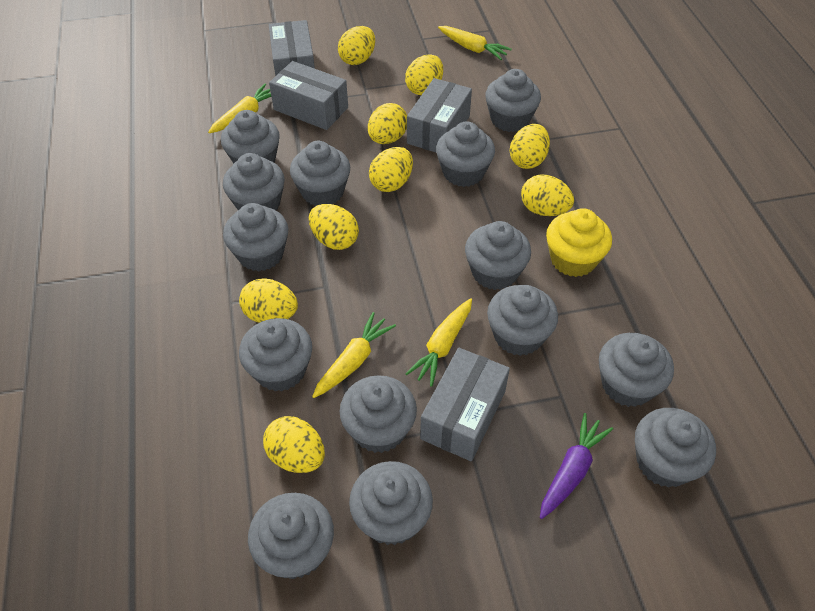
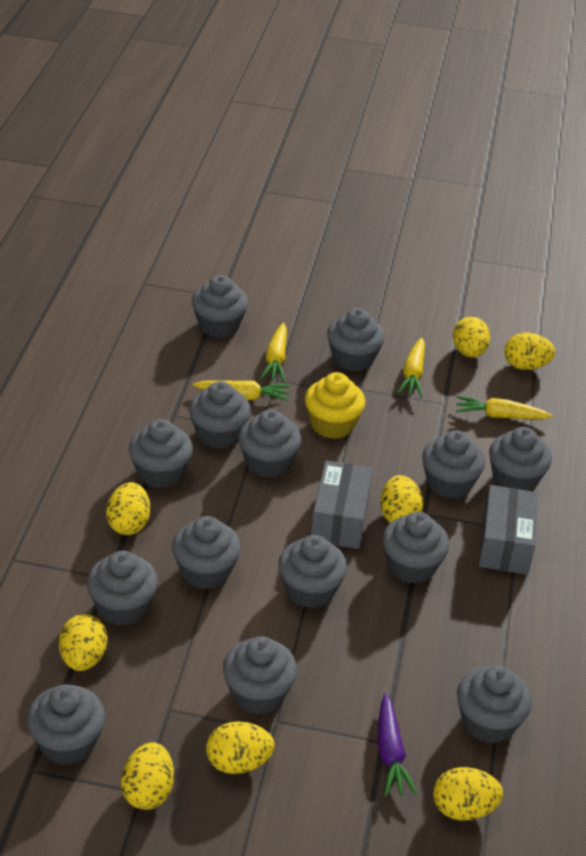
grey box: 4 -> 2
yellow egg: 9 -> 8

